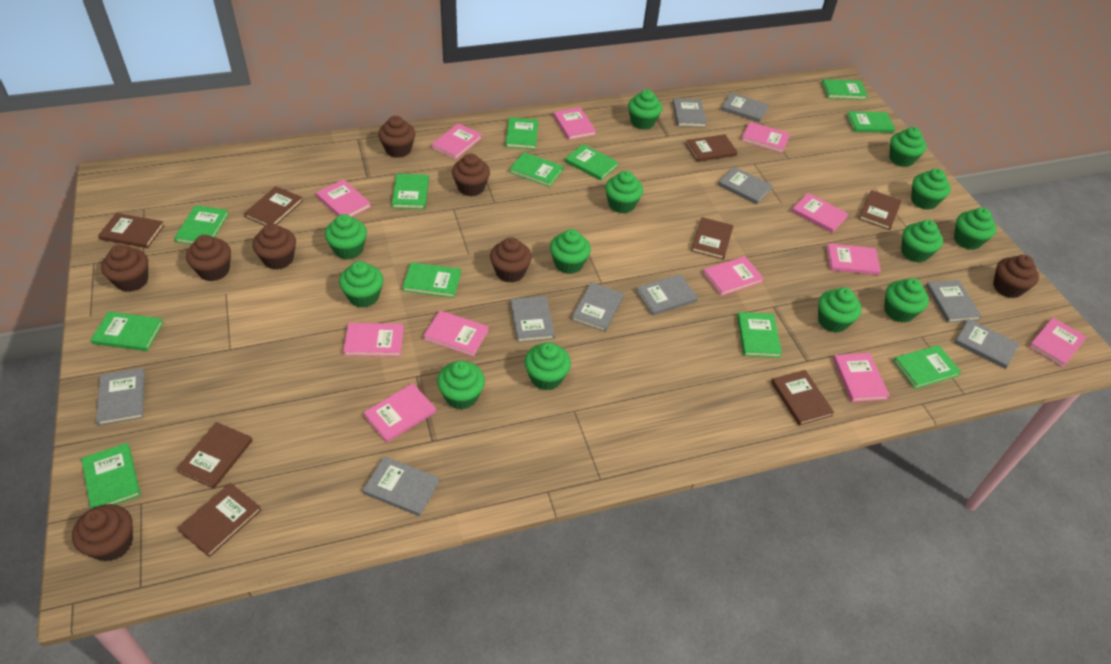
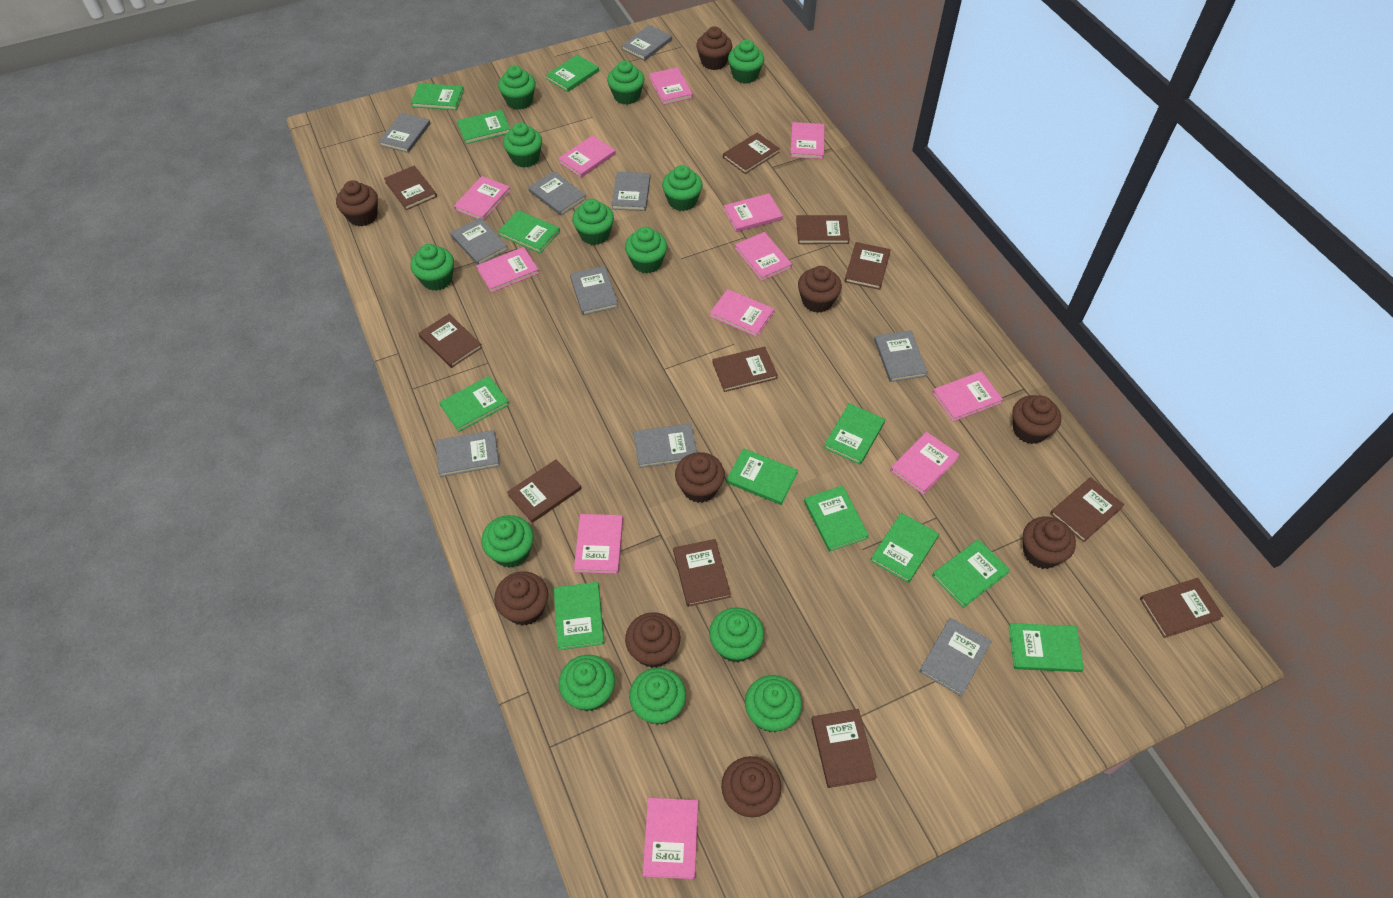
brown book: 8 -> 11
brown cupcake: 8 -> 9

